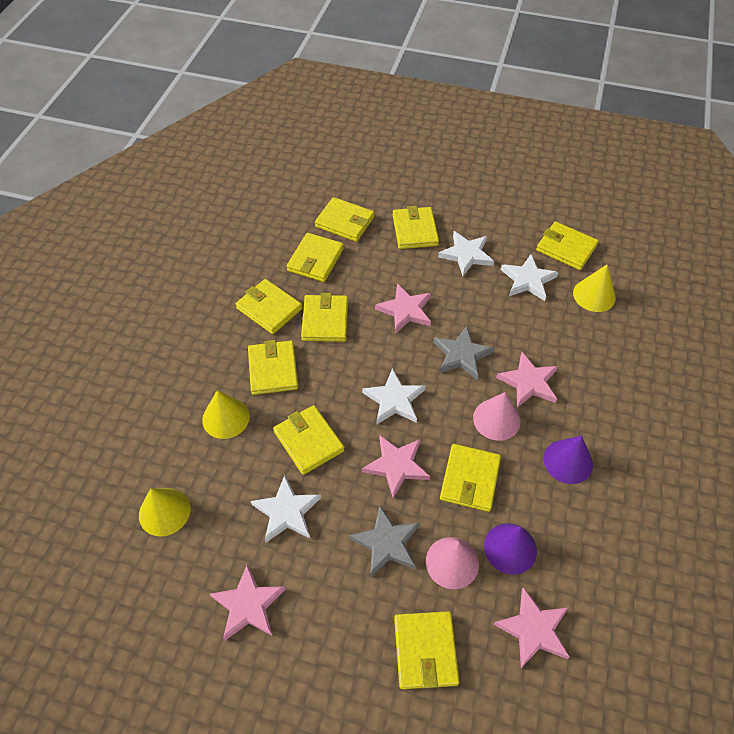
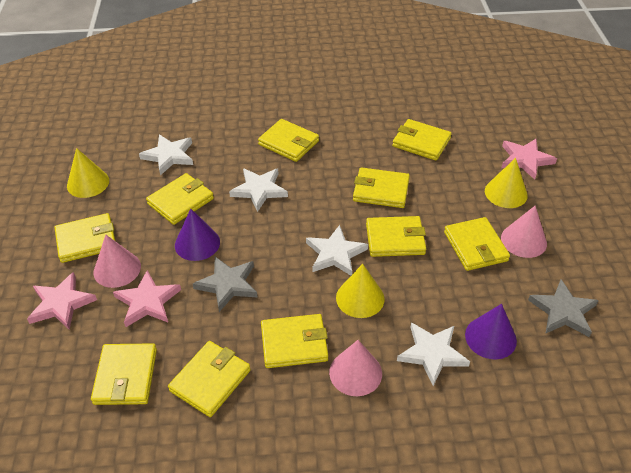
pink cone: 2 -> 3
pink star: 5 -> 3

